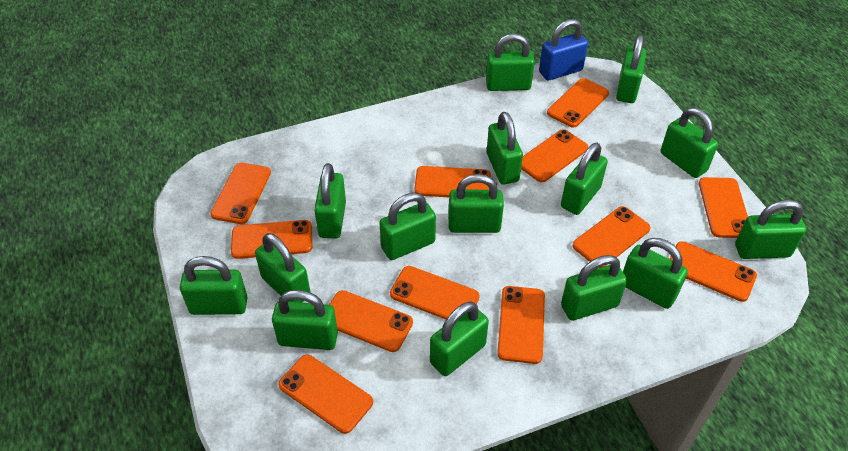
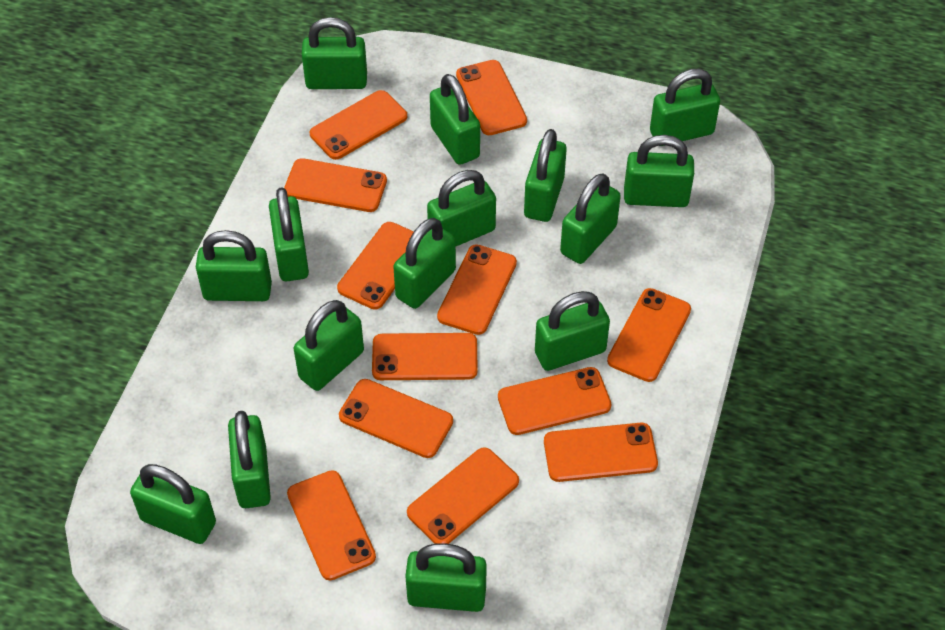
blue padlock: 1 -> 0

